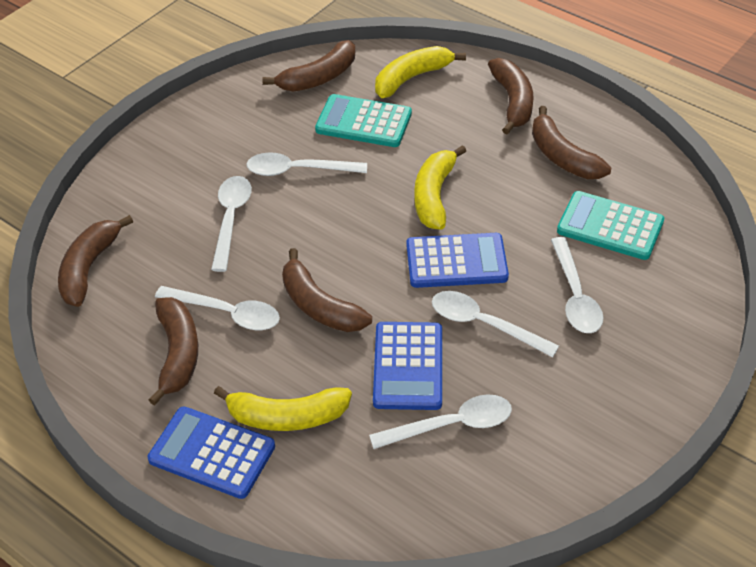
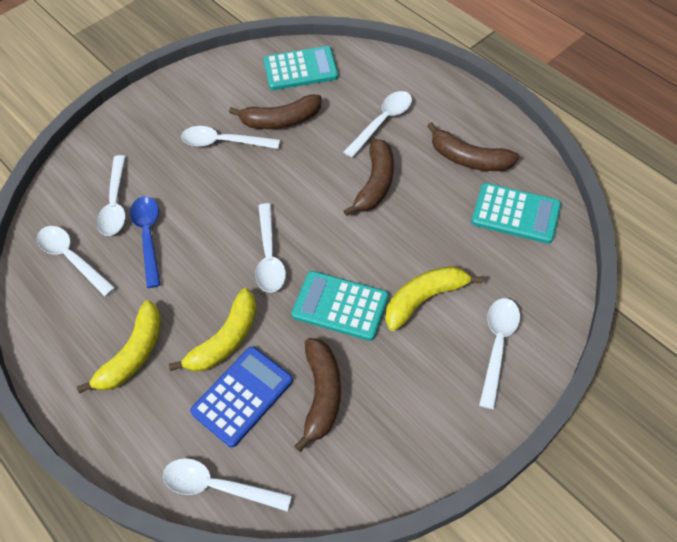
blue calculator: 3 -> 1
blue spoon: 0 -> 1
brown banana: 6 -> 4
turquoise calculator: 2 -> 3
white spoon: 6 -> 7

